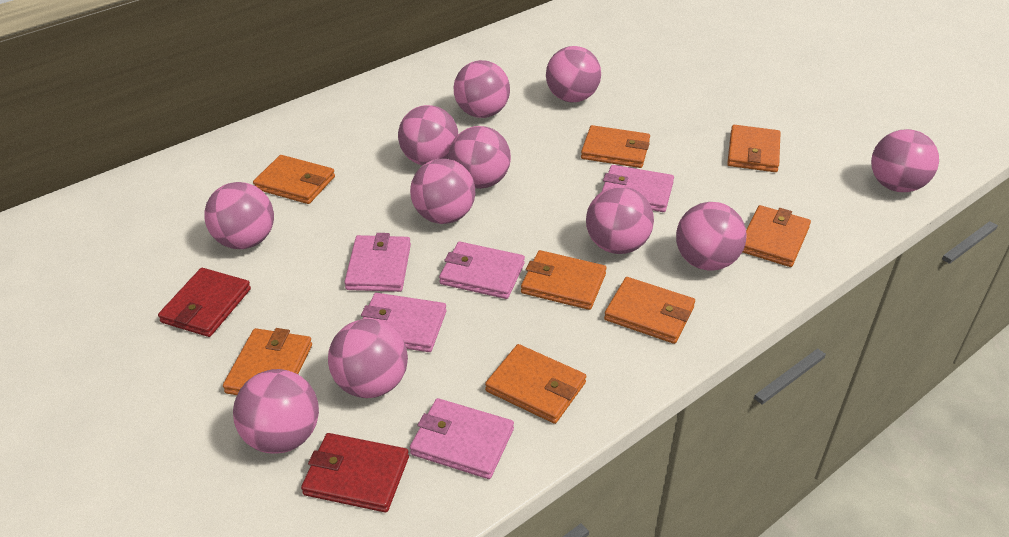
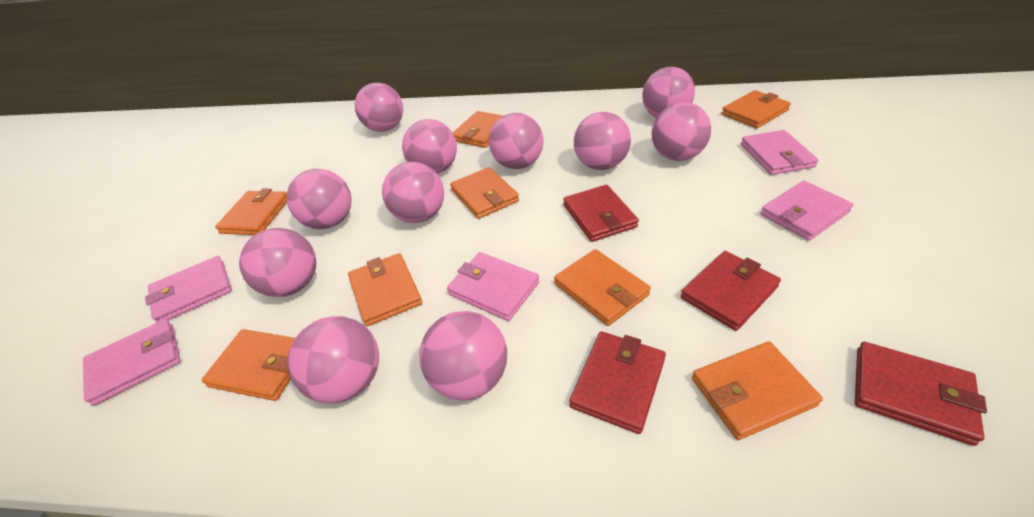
red wallet: 2 -> 4

